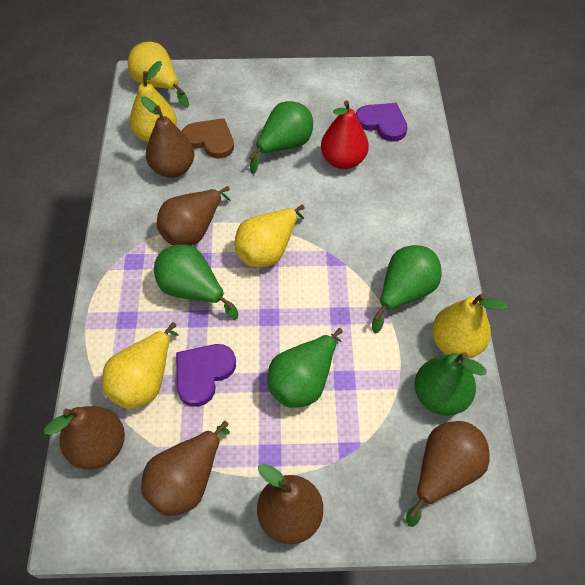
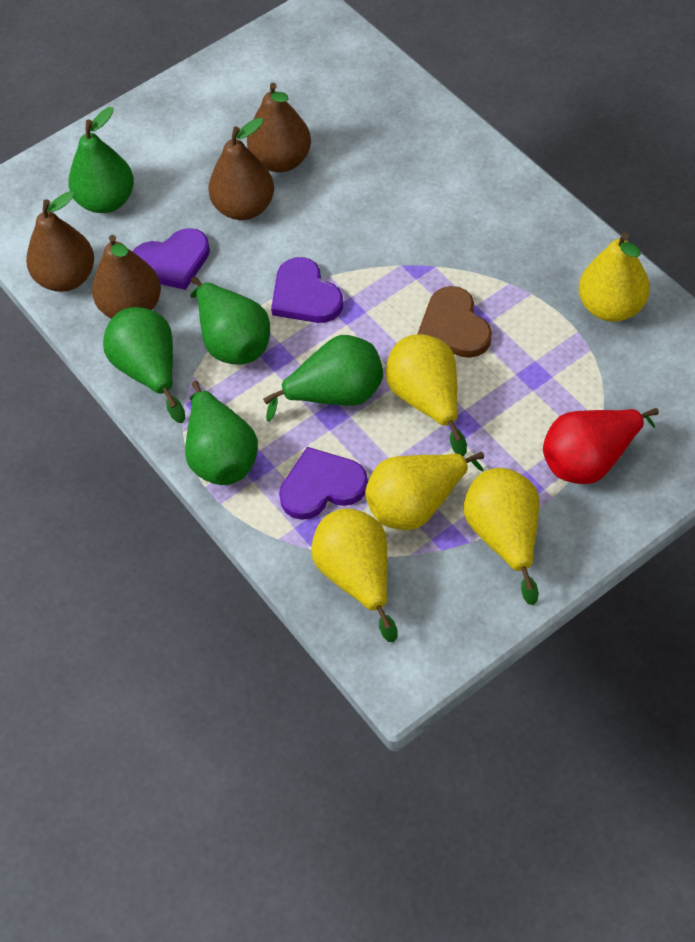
brown pear: 6 -> 4
purple heart: 2 -> 3

